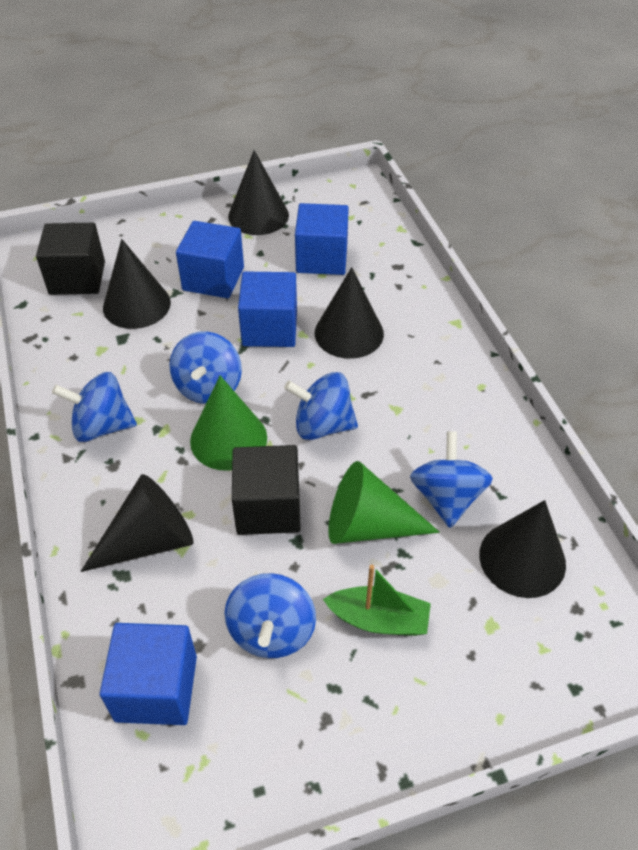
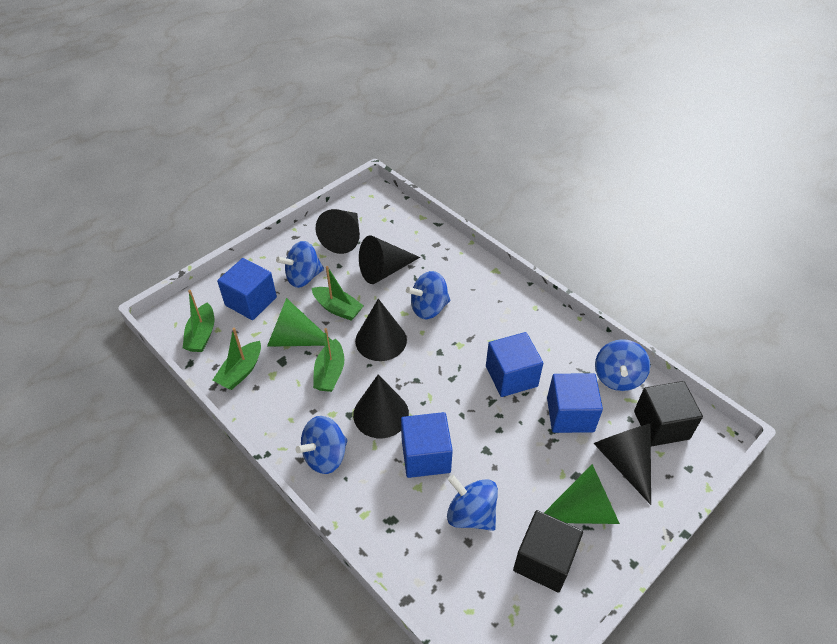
green boat: 1 -> 4

